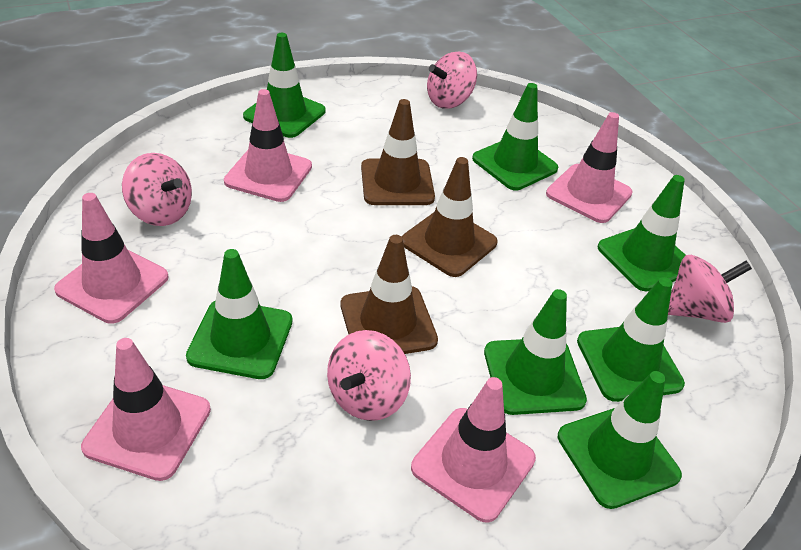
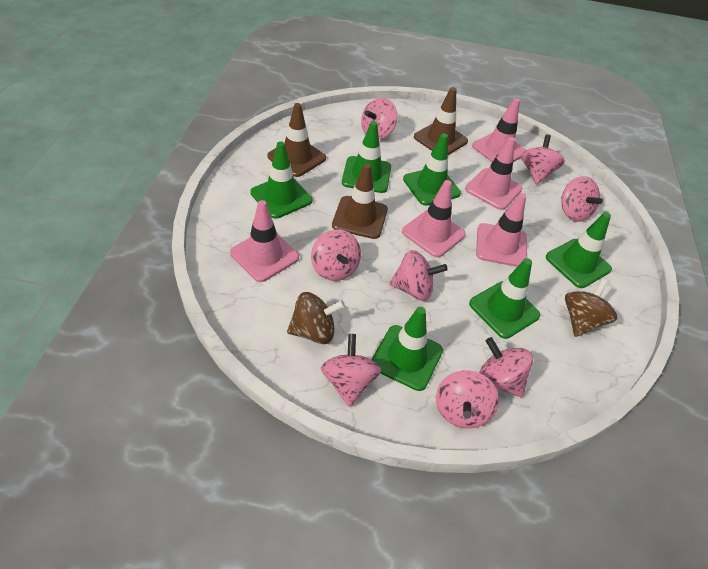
brown spinning top: 0 -> 2
green traffic cone: 7 -> 6
pink spinning top: 4 -> 8

